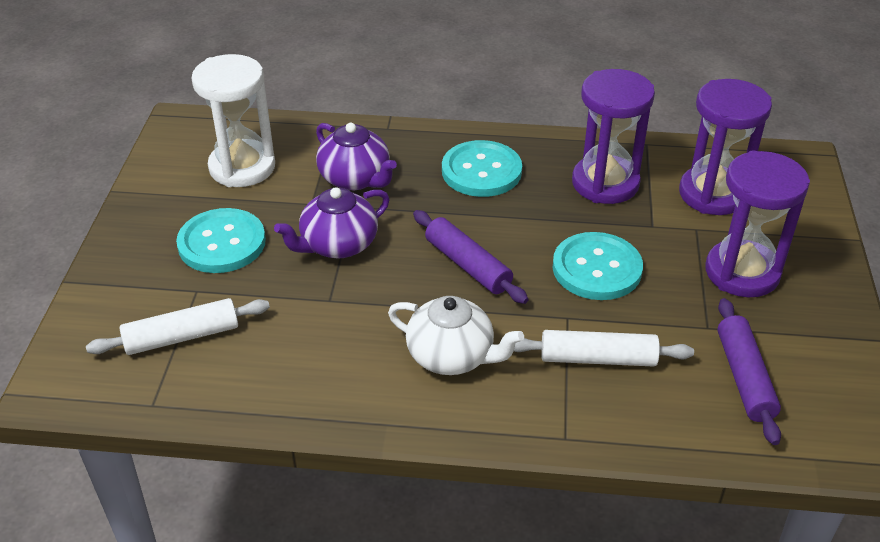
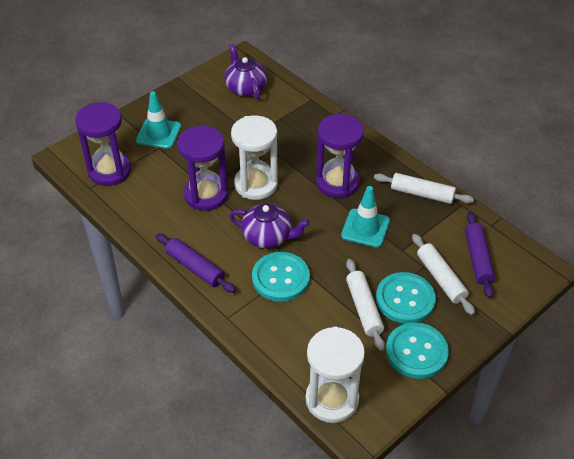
turquoise traffic cone: 0 -> 2
white hourglass: 1 -> 2
white rolling pin: 2 -> 3
white teapot: 1 -> 0

